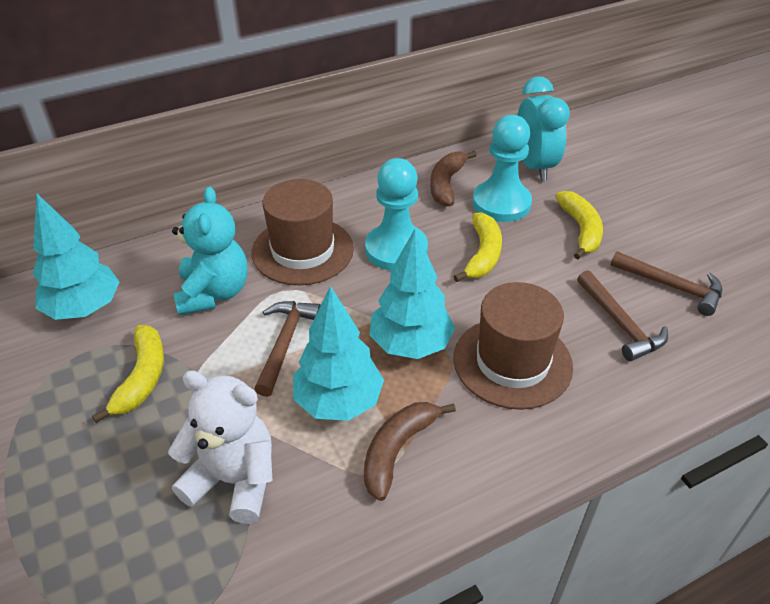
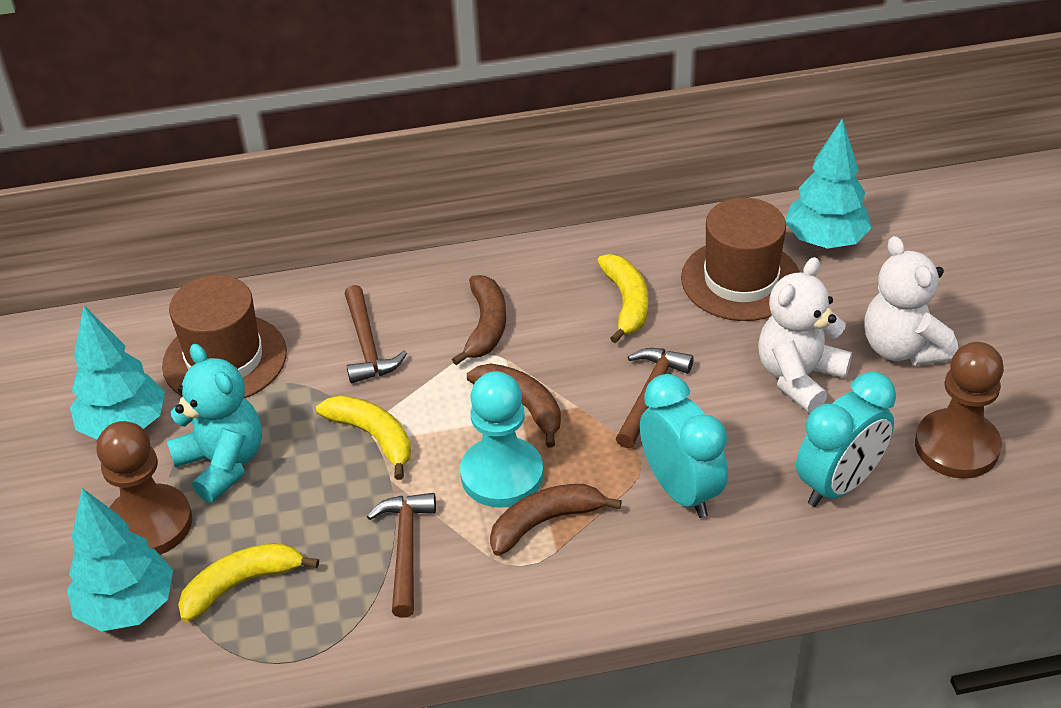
brown banana: 2 -> 3
brown pawn: 0 -> 2
turquoise clock: 1 -> 2
turquoise pawn: 2 -> 1
white teddy bear: 1 -> 2

